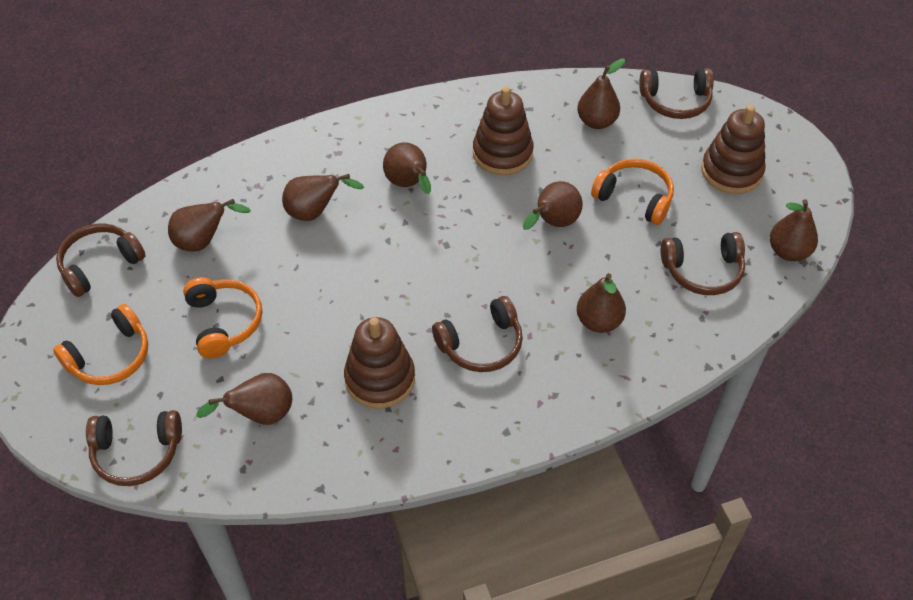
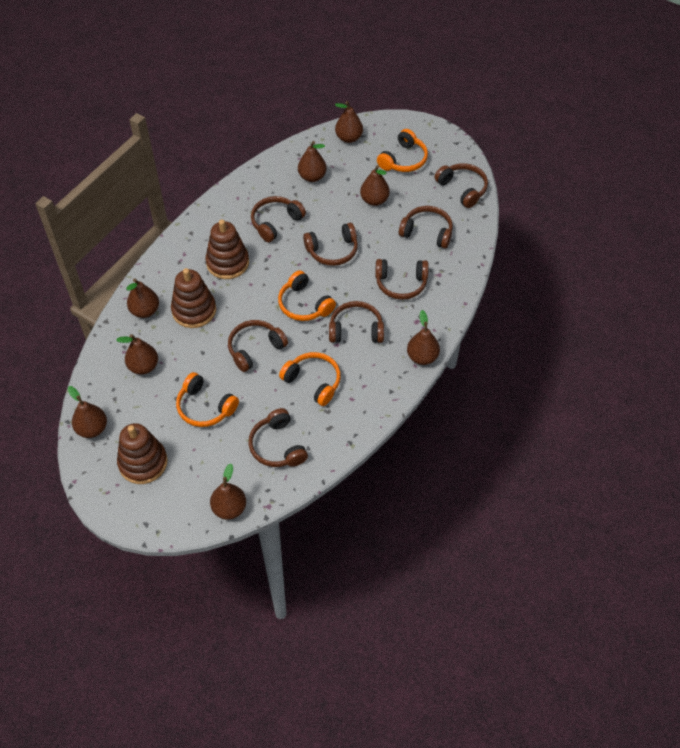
brown headphones: 5 -> 8
orange headphones: 3 -> 4

